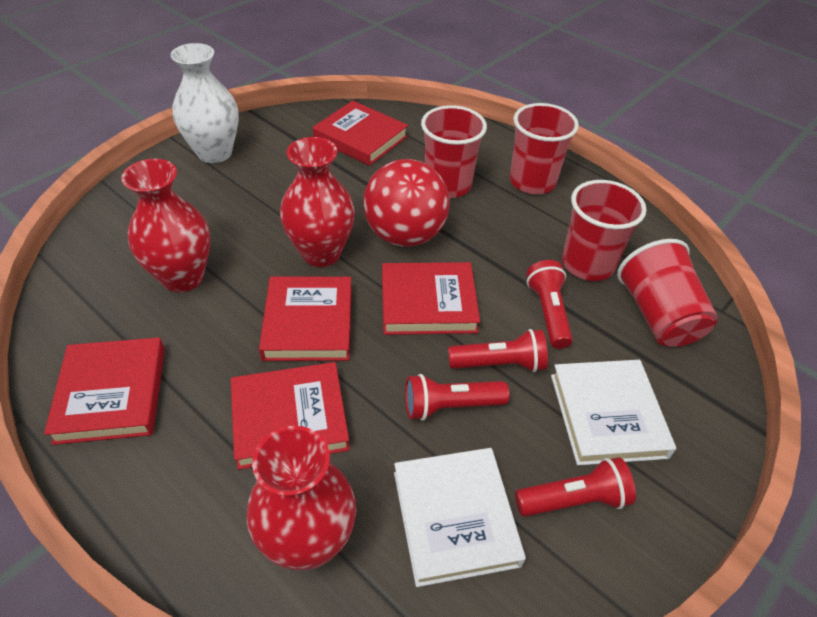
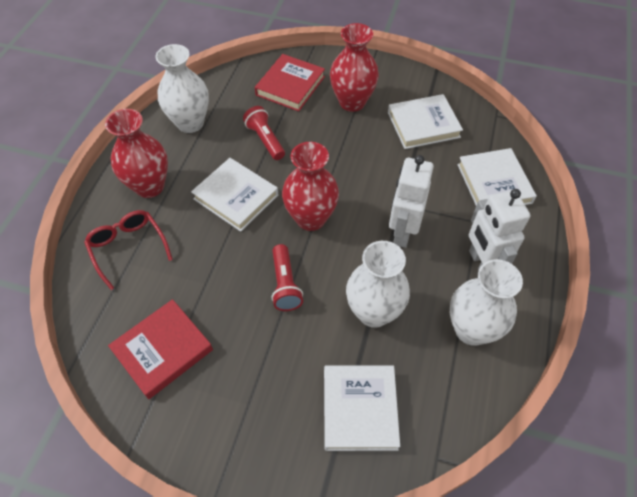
red ball: 1 -> 0
red book: 5 -> 2
red cup: 4 -> 0
red flashlight: 4 -> 2
red glasses: 0 -> 1
white book: 2 -> 4
white robot: 0 -> 2
white vase: 1 -> 3

